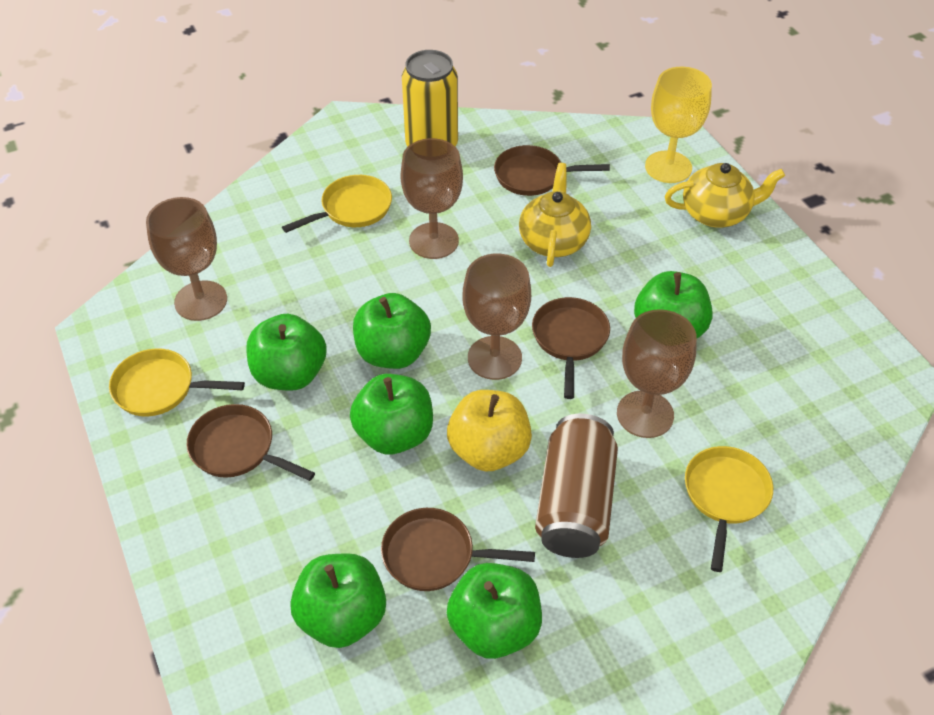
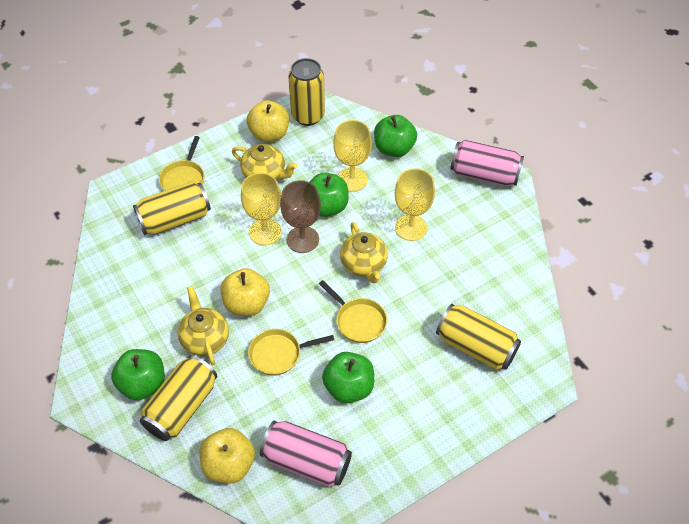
brown can: 1 -> 0
brown goblet: 4 -> 1
brown pan: 4 -> 0
green apple: 6 -> 4
pink can: 0 -> 2
yellow apple: 1 -> 3
yellow can: 1 -> 4
yellow goblet: 1 -> 3
yellow teapot: 2 -> 3

